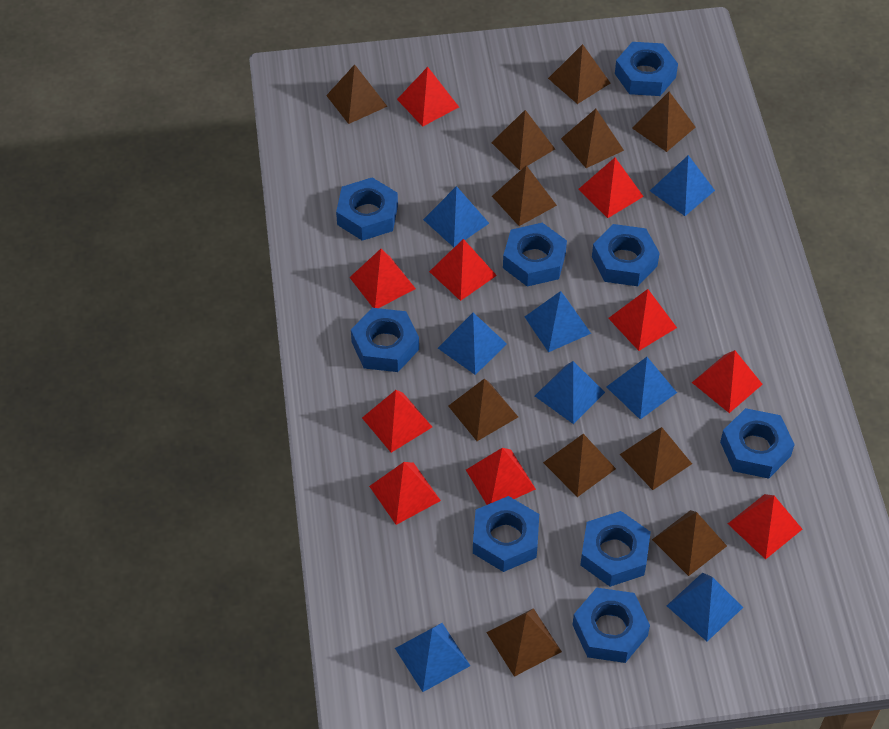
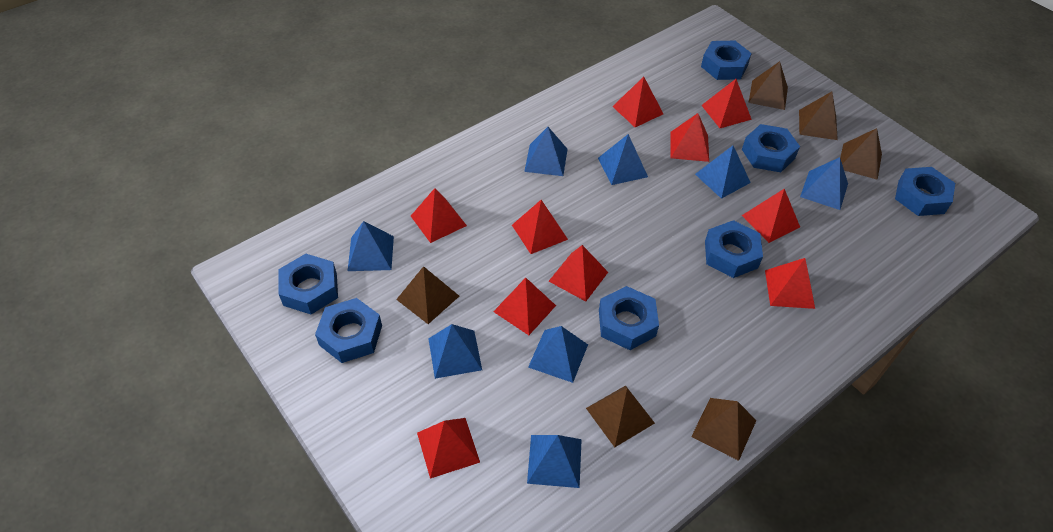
blue nut: 9 -> 7
brown pyramid: 11 -> 6

